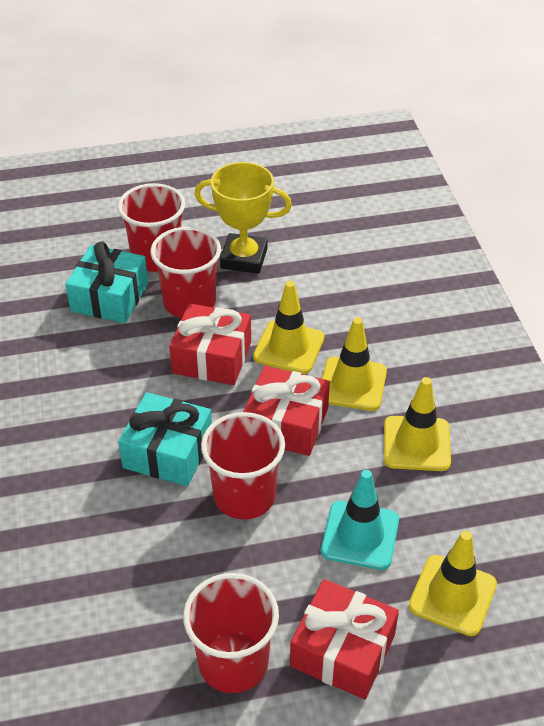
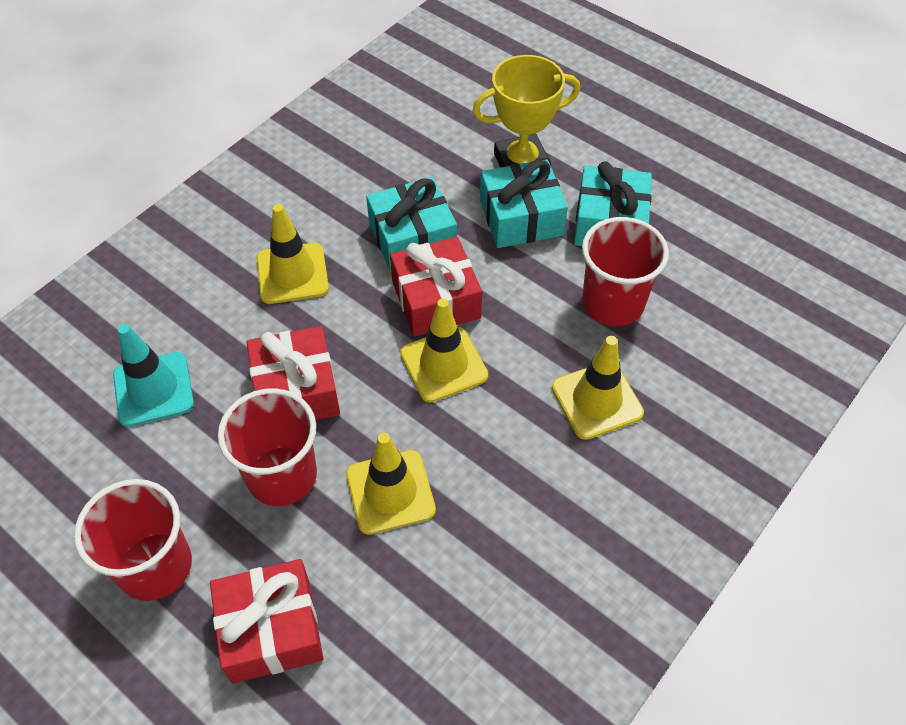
red cup: 4 -> 3
turquoise gift: 2 -> 3

